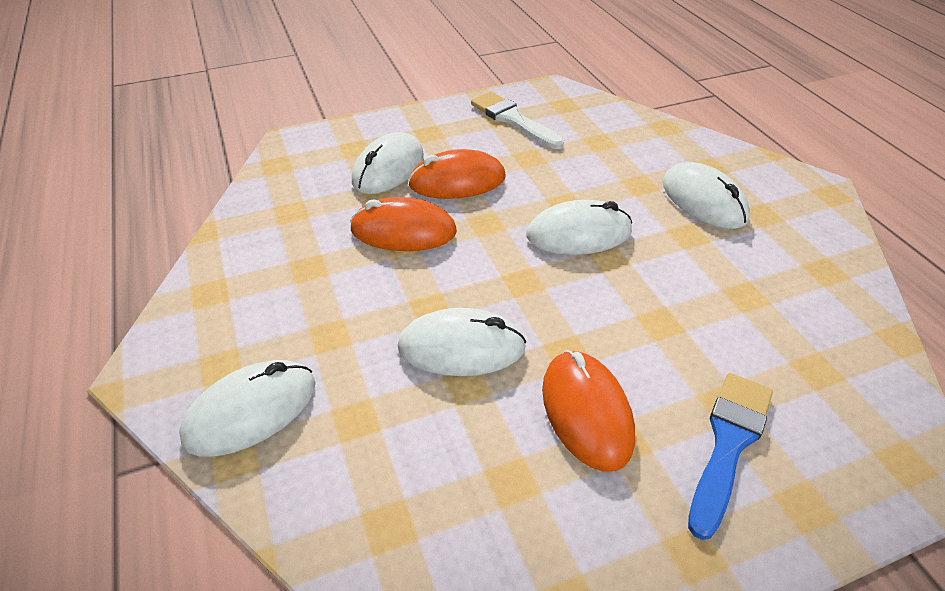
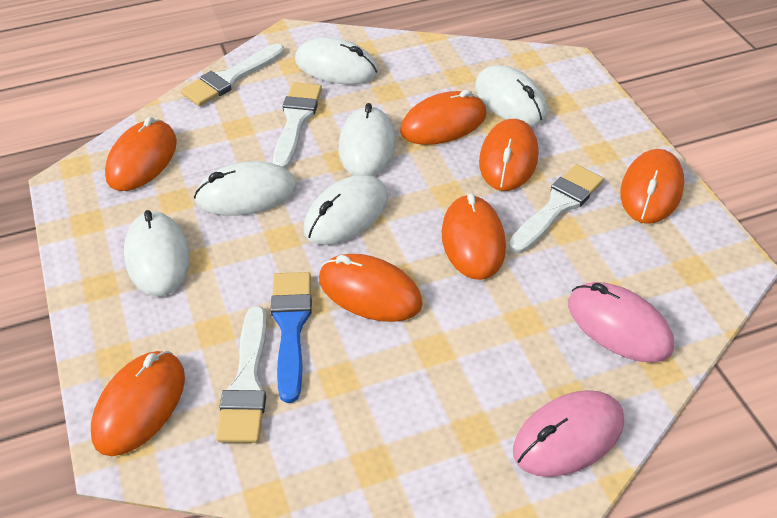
orange mouse: 3 -> 7
pink mouse: 0 -> 2
white brush: 1 -> 4
white mouse: 5 -> 6

